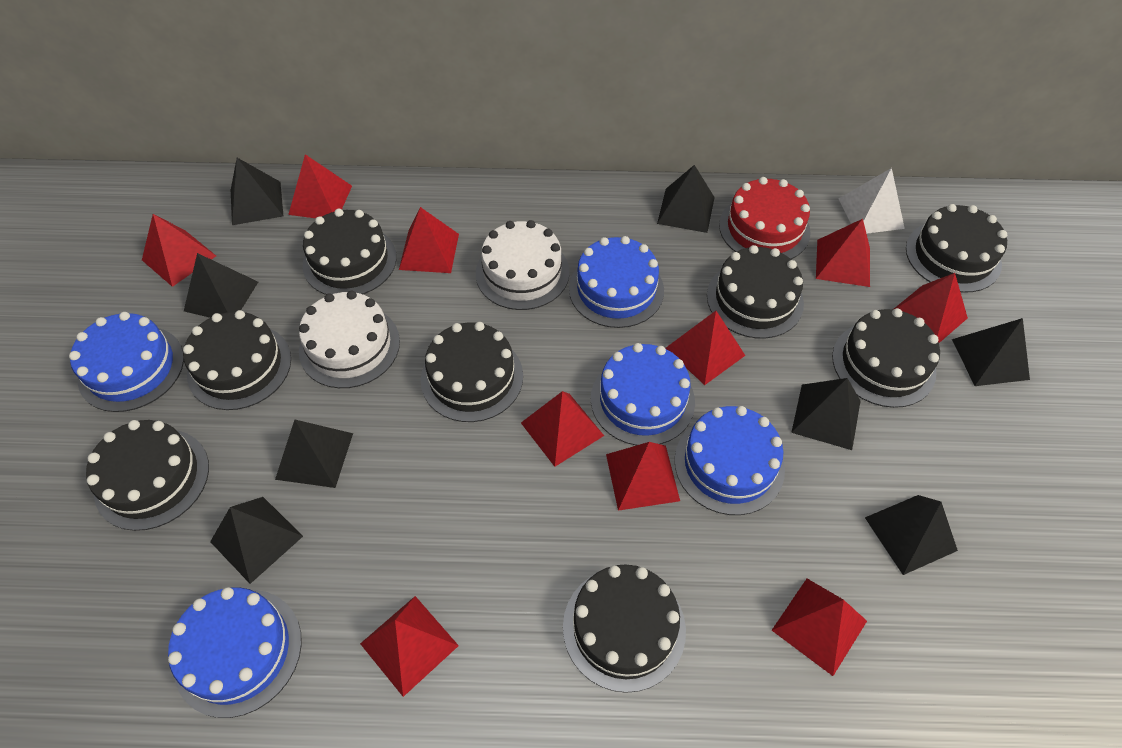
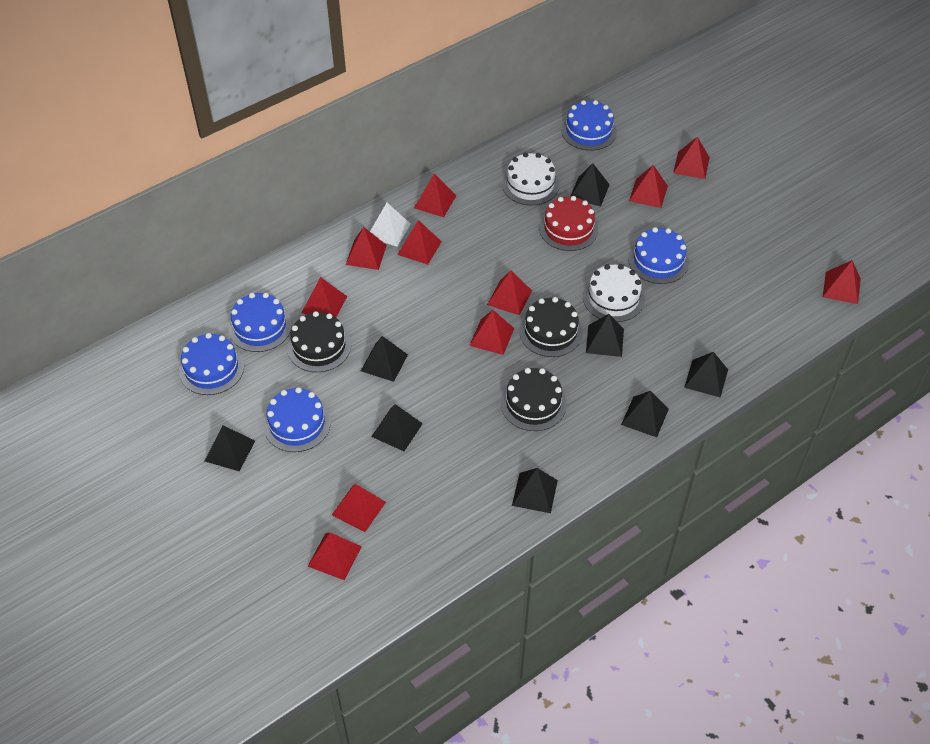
black cake: 8 -> 3
red pyramid: 10 -> 11

